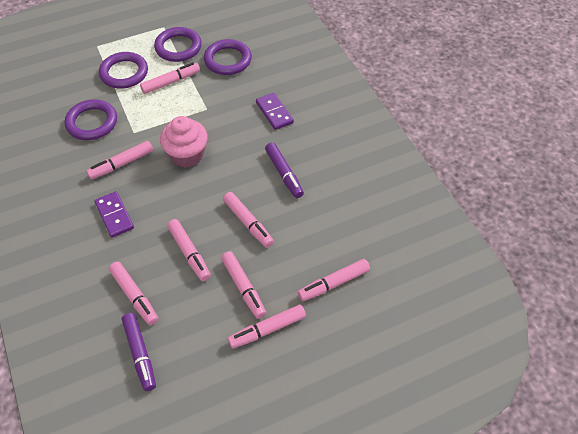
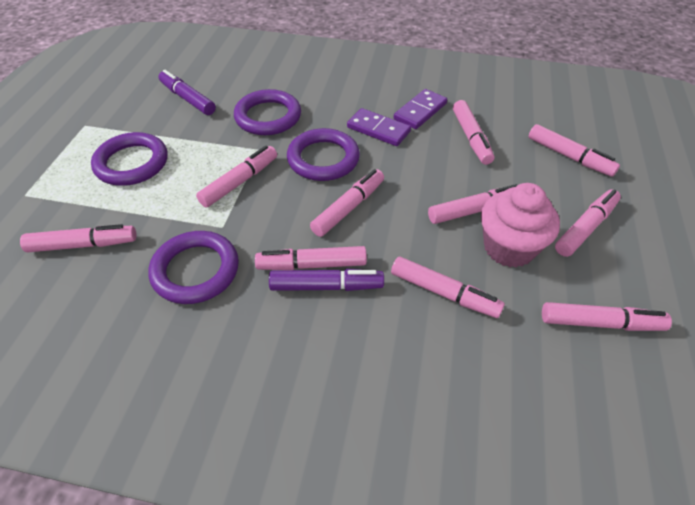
pink marker: 8 -> 10

